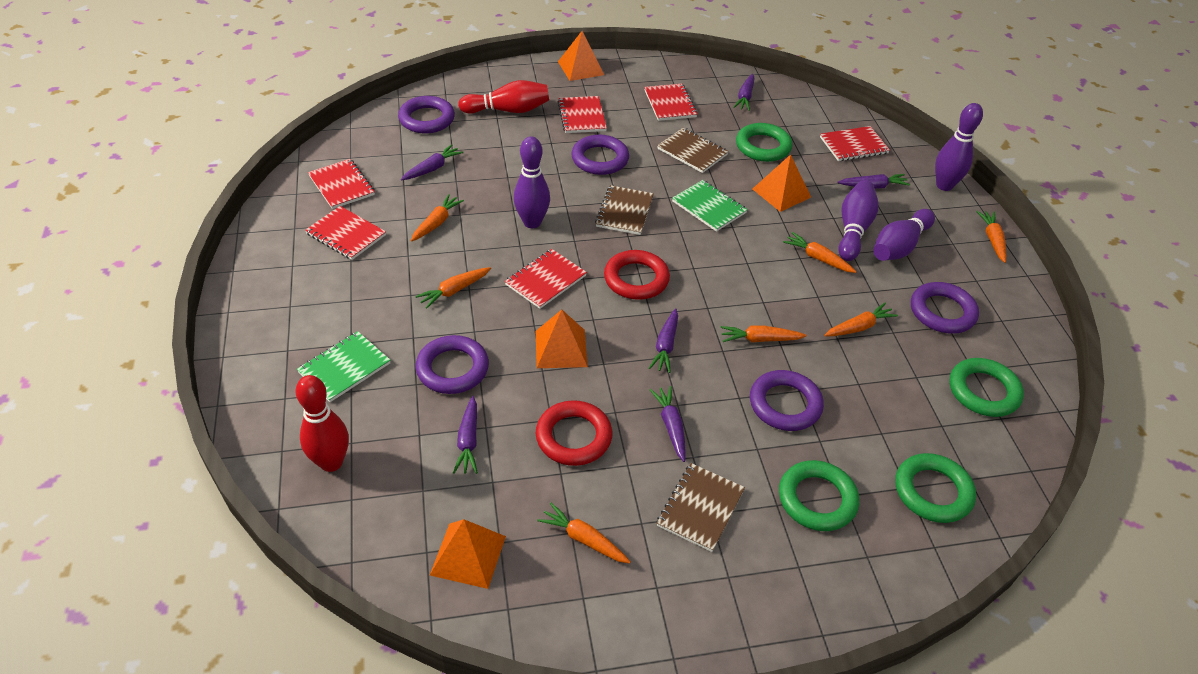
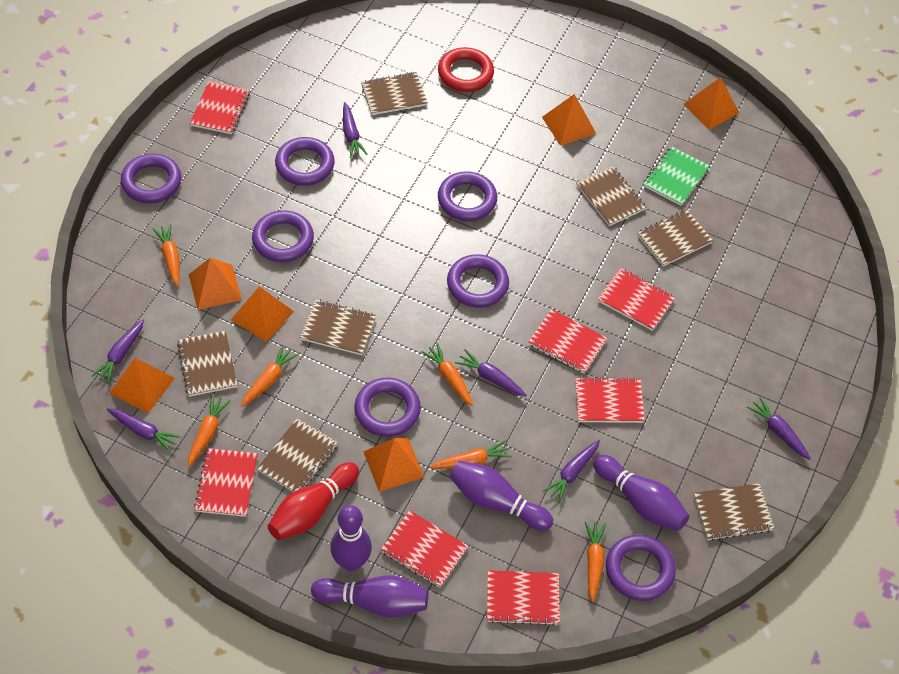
brown notebook: 3 -> 7
green notebook: 2 -> 1
green ring: 4 -> 0
orange carrot: 7 -> 6
orange pyramid: 4 -> 6
purple ring: 5 -> 7
red bowling pin: 2 -> 1
red notebook: 6 -> 7
red ring: 2 -> 1

